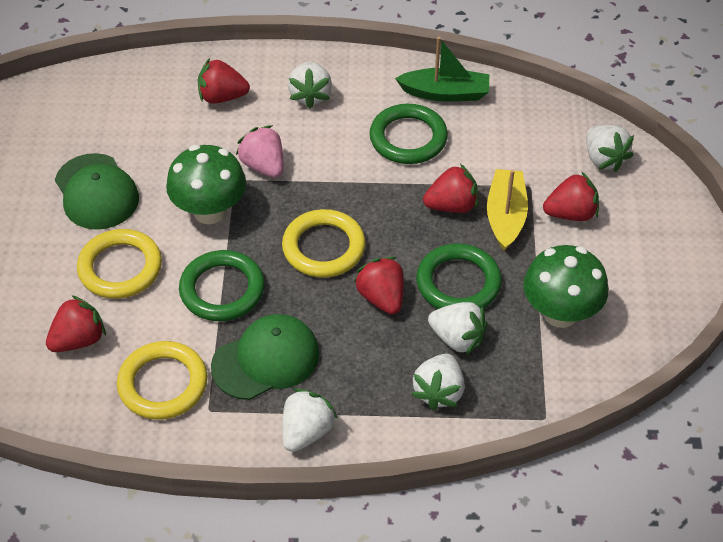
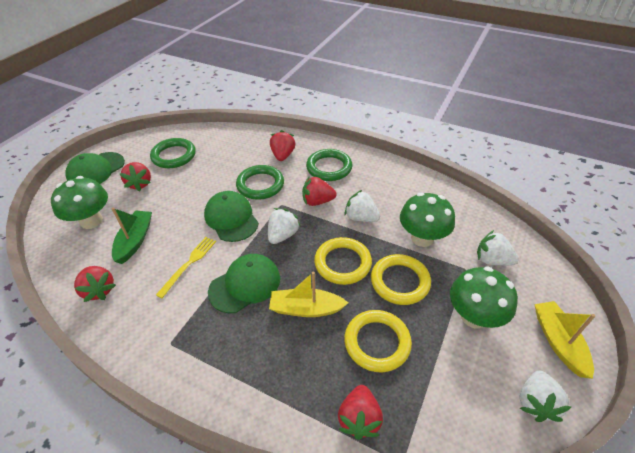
green cap: 2 -> 3
green mushroom: 2 -> 3
pink strawberry: 1 -> 0
white strawberry: 5 -> 4
yellow boat: 1 -> 2
yellow fork: 0 -> 1

